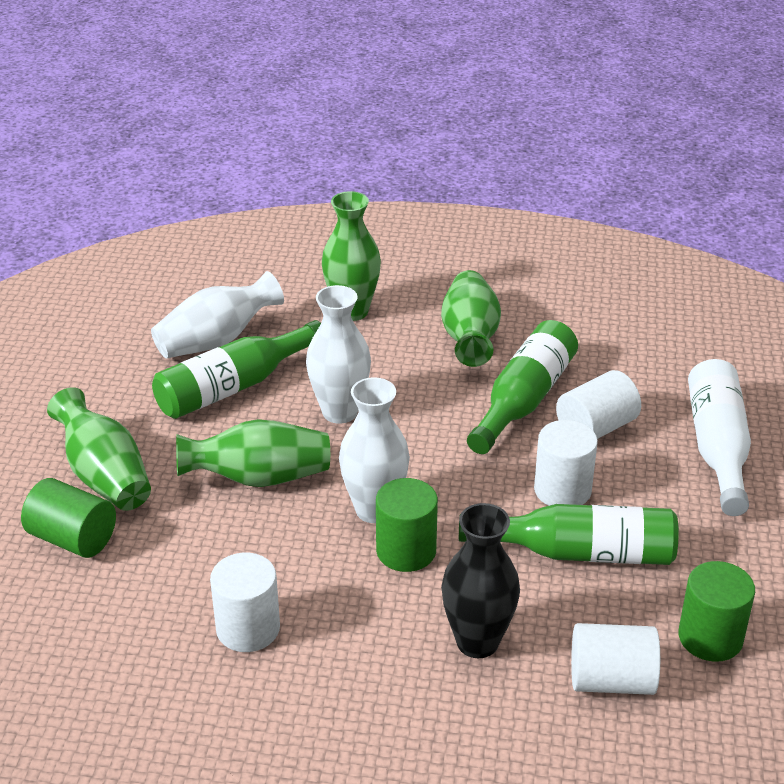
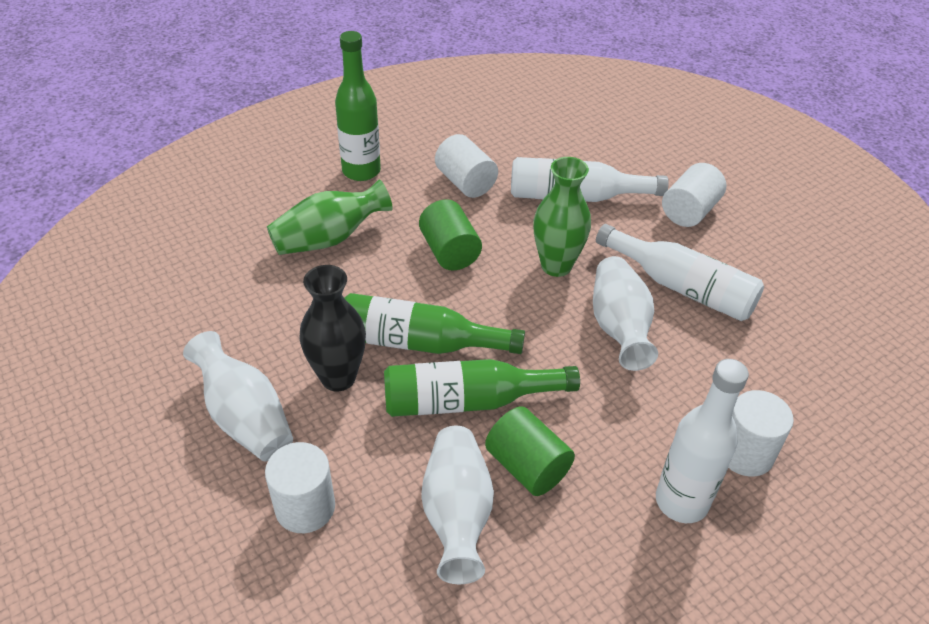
green cylinder: 3 -> 2
green vase: 4 -> 2
white bottle: 1 -> 3

